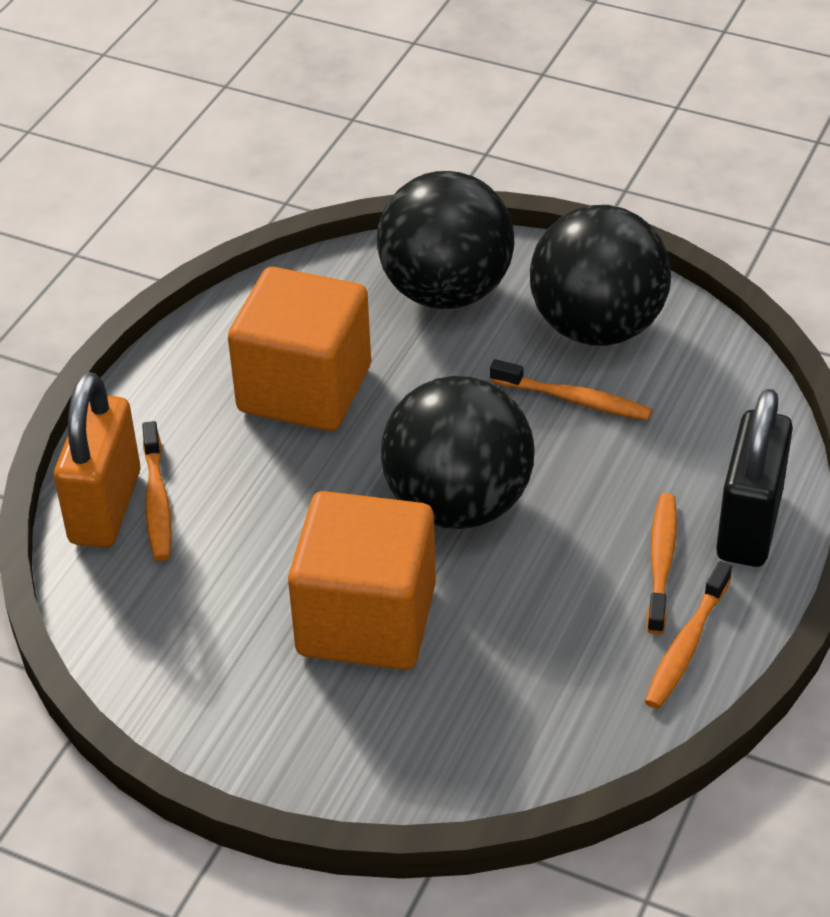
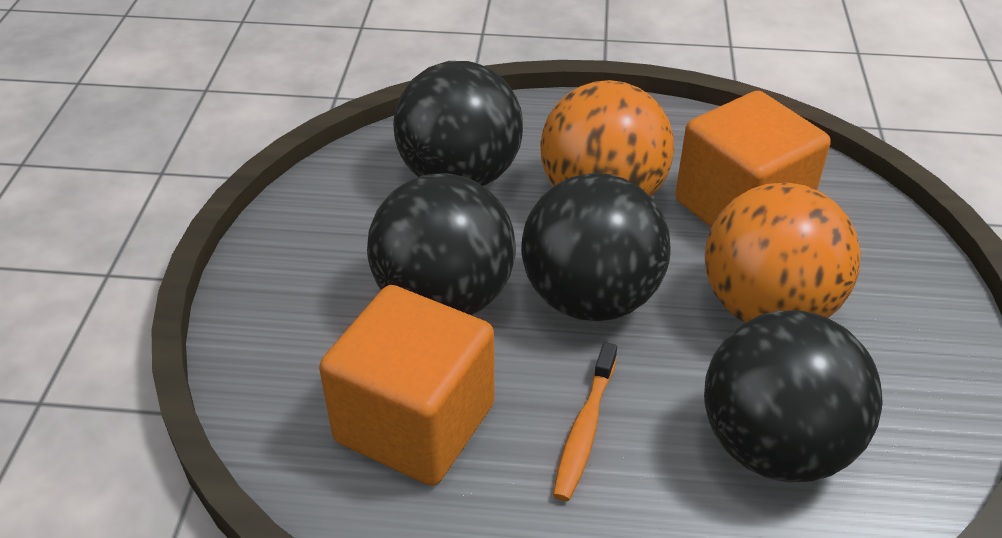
black ball: 3 -> 4
black padlock: 1 -> 0
orange ball: 0 -> 2
orange padlock: 1 -> 0
orange toothbrush: 4 -> 1

